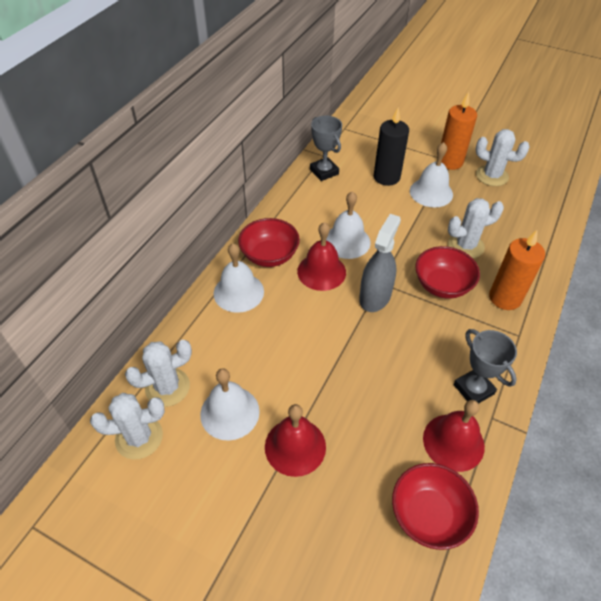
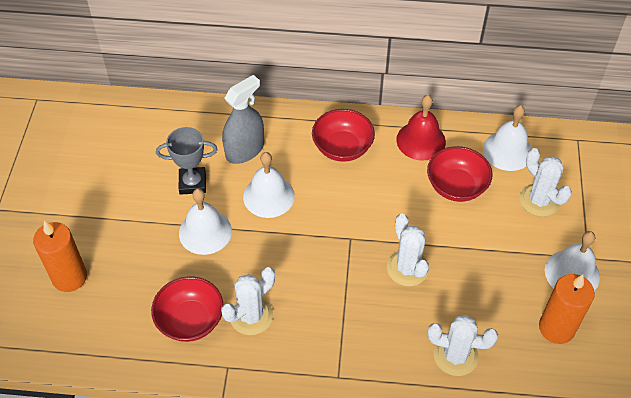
black candle: 1 -> 0
grey trophy: 2 -> 1
red bell: 3 -> 1

